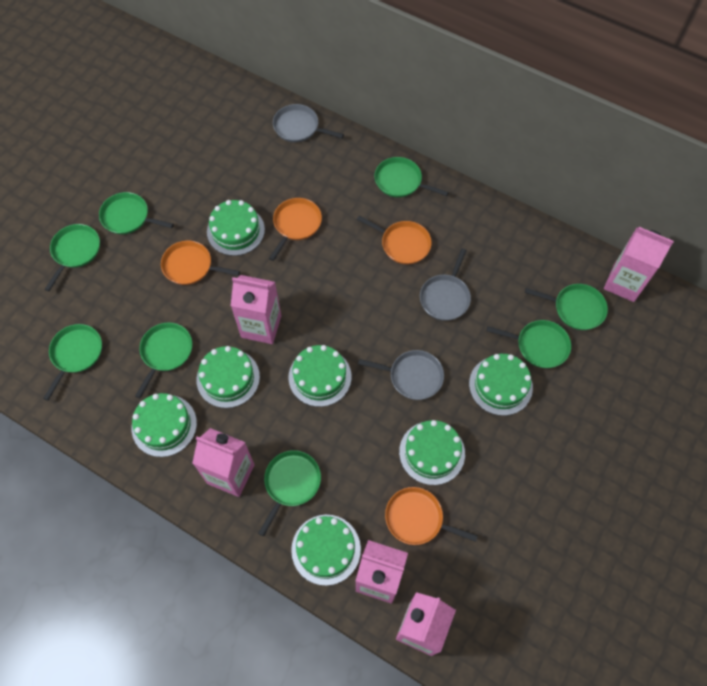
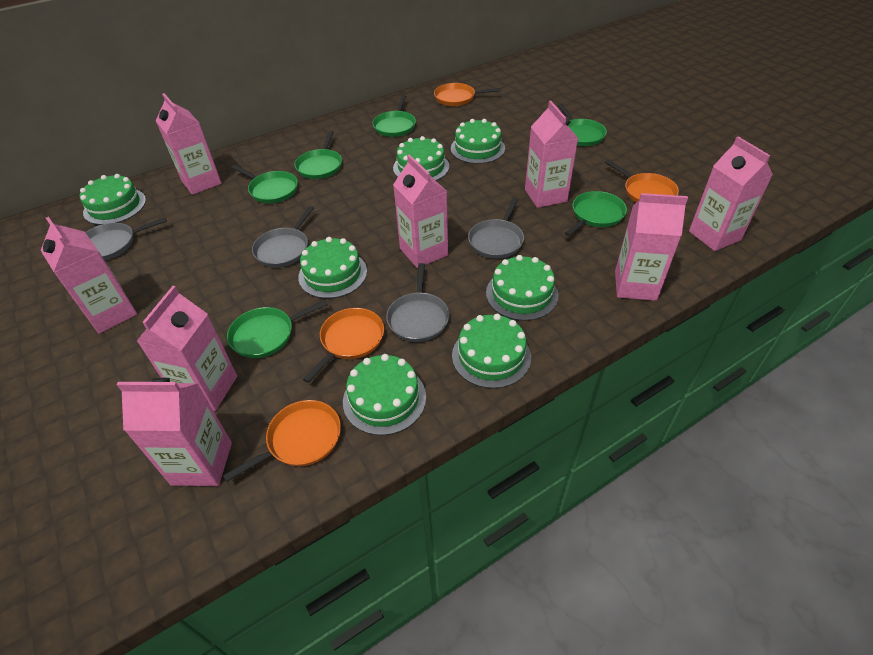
green pan: 8 -> 6
grey pan: 3 -> 4
pink carton: 5 -> 8

